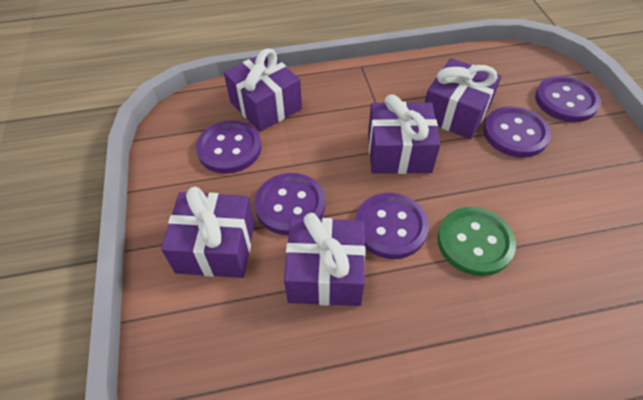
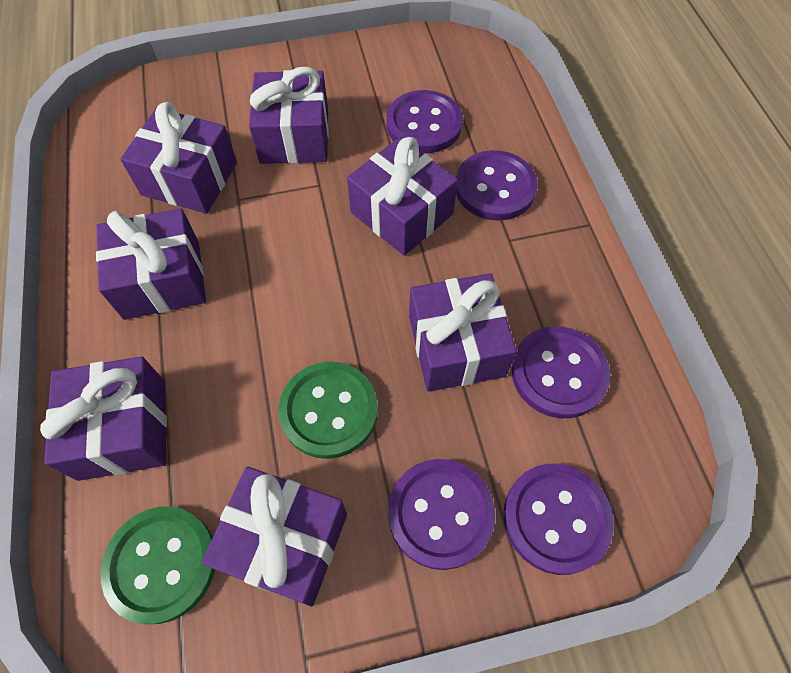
green button: 1 -> 2
purple gift: 5 -> 7

